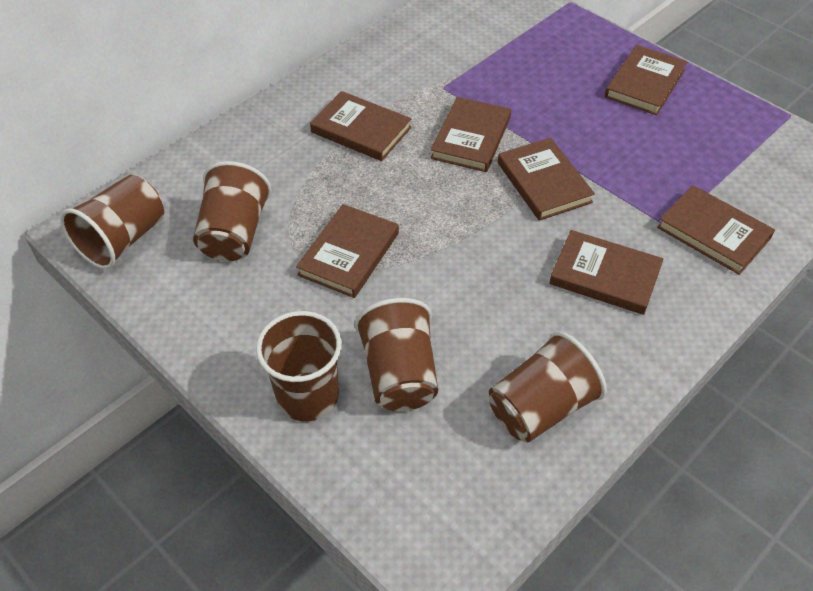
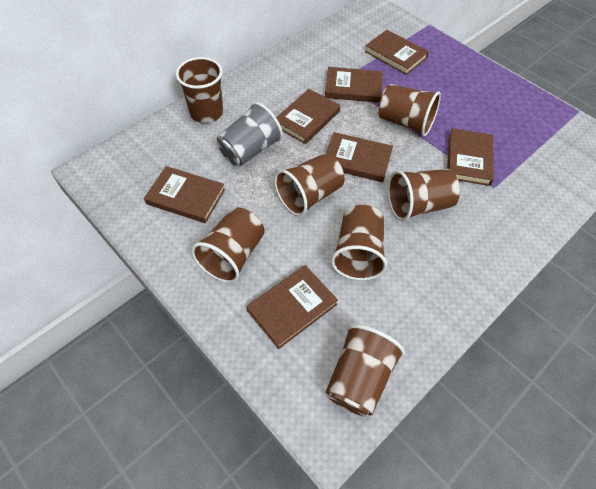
brown cup: 5 -> 7
grey cup: 0 -> 1

